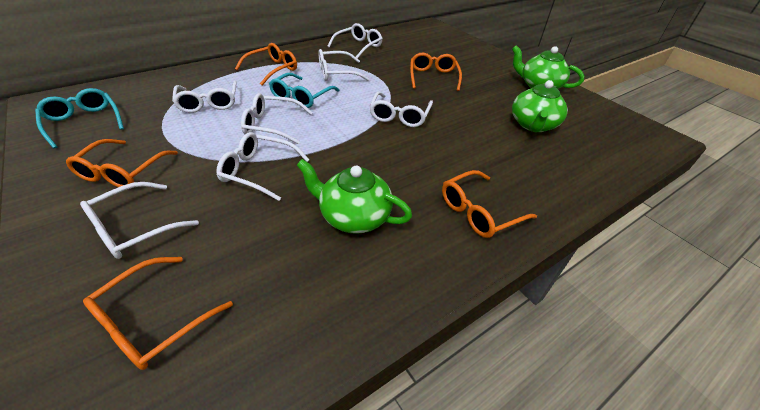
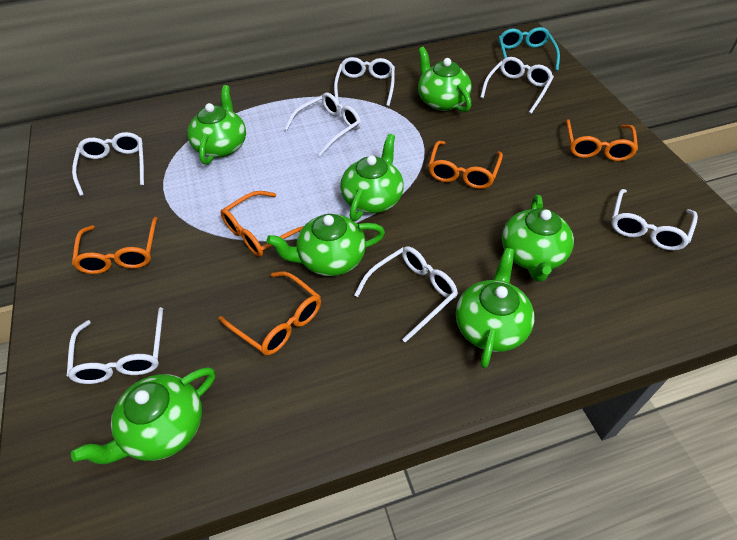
green teapot: 3 -> 7
turquoise glasses: 2 -> 1

